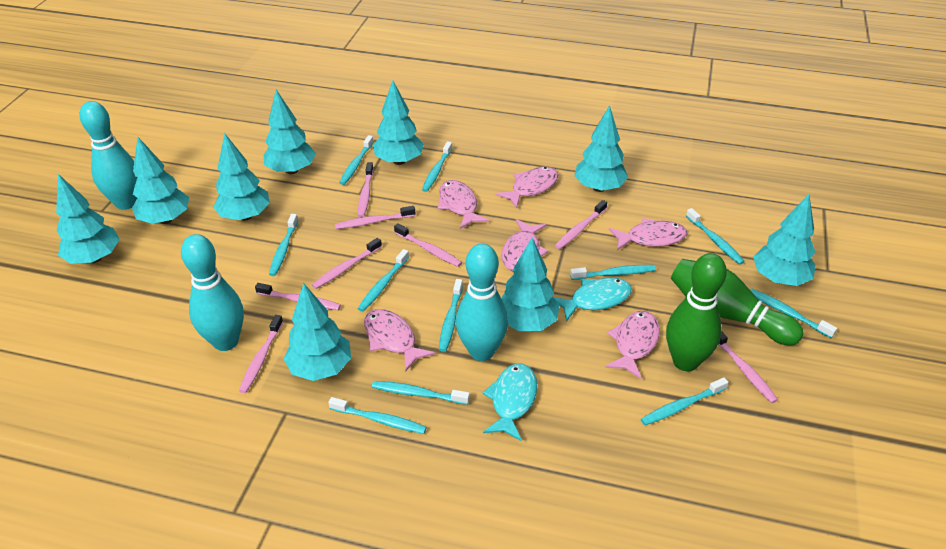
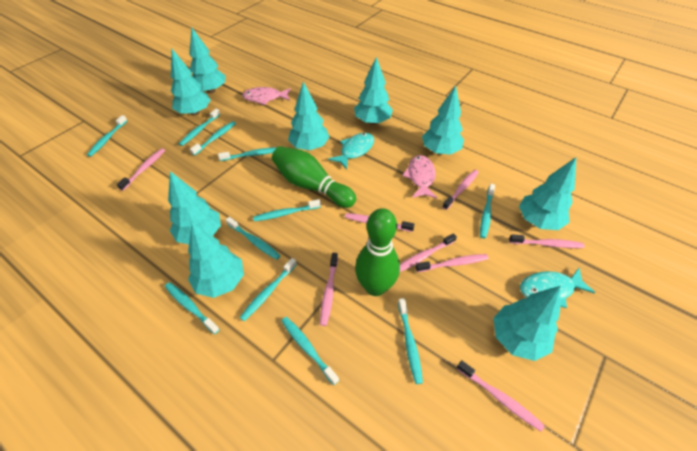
pink fish: 6 -> 2
turquoise bowling pin: 3 -> 0

